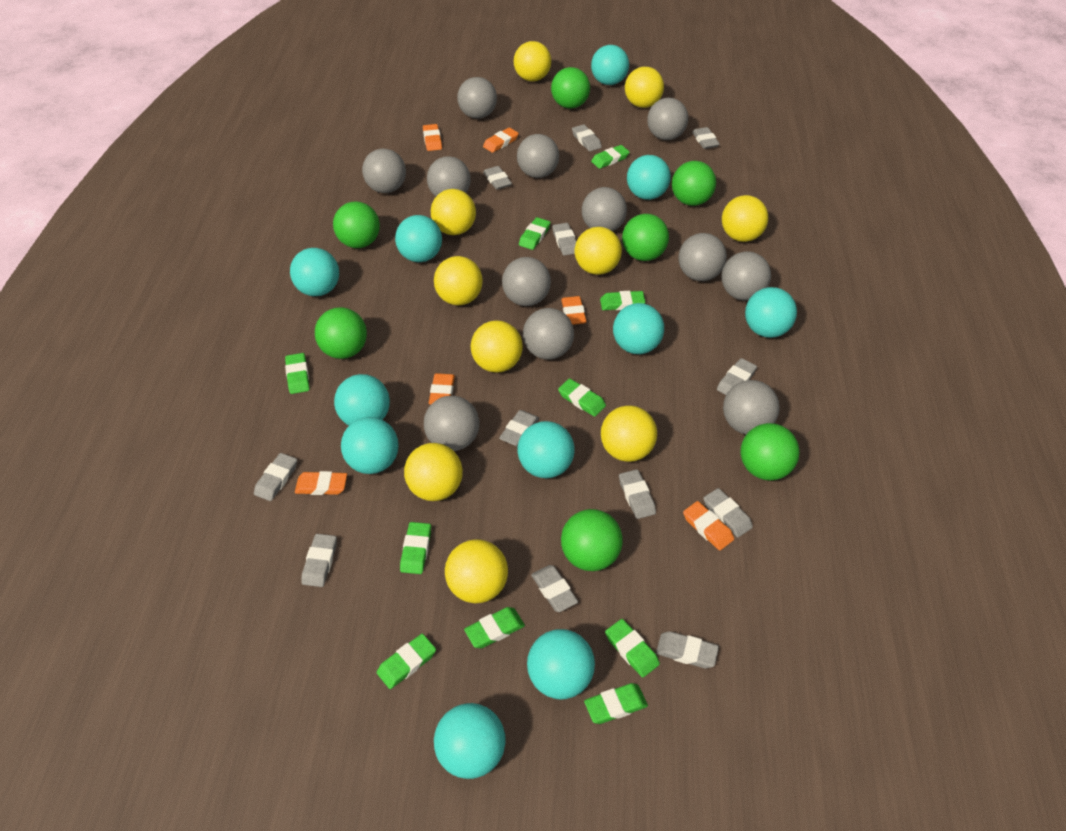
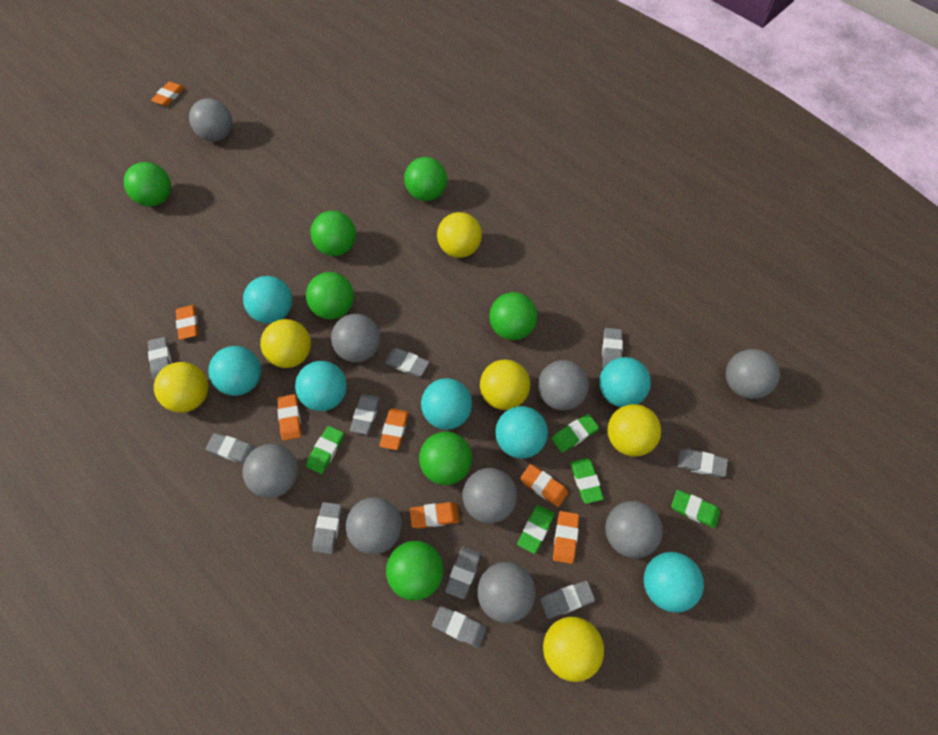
green eraser: 10 -> 5
grey ball: 12 -> 9
grey eraser: 12 -> 10
orange eraser: 6 -> 7
turquoise ball: 11 -> 7
yellow ball: 10 -> 6

